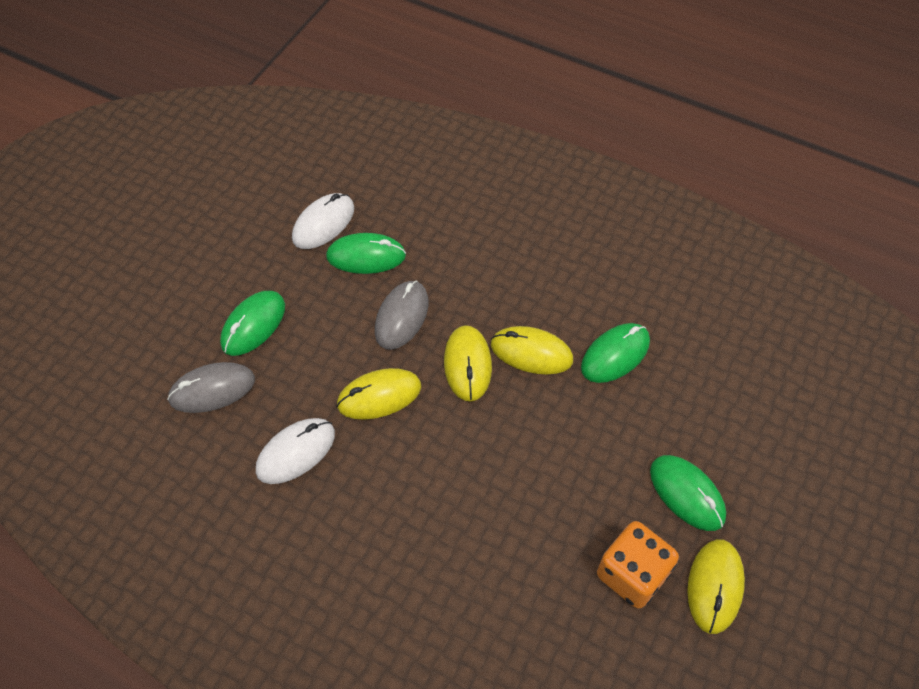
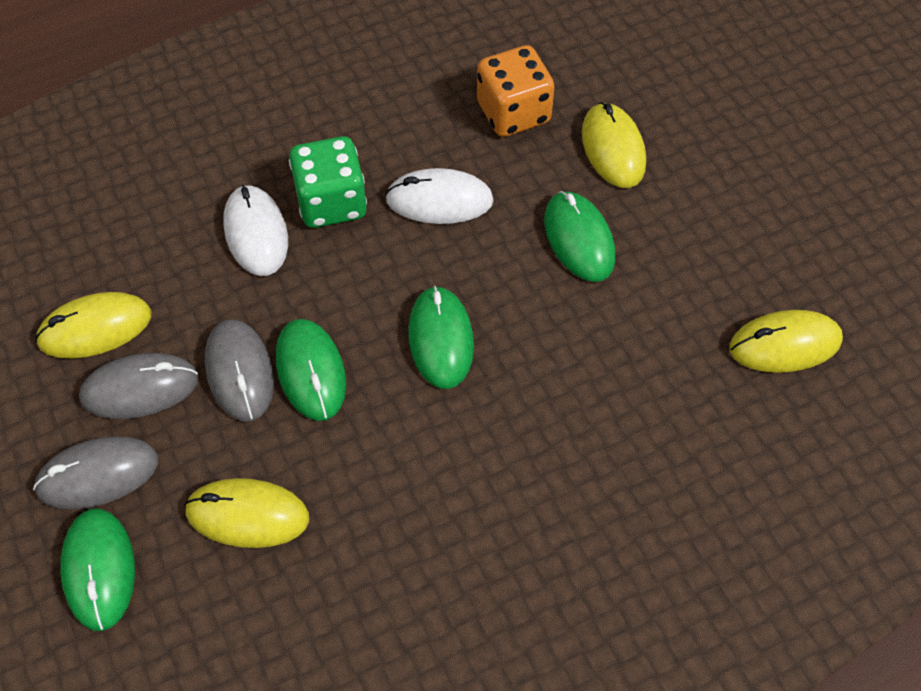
green dice: 0 -> 1
grey mouse: 2 -> 3

